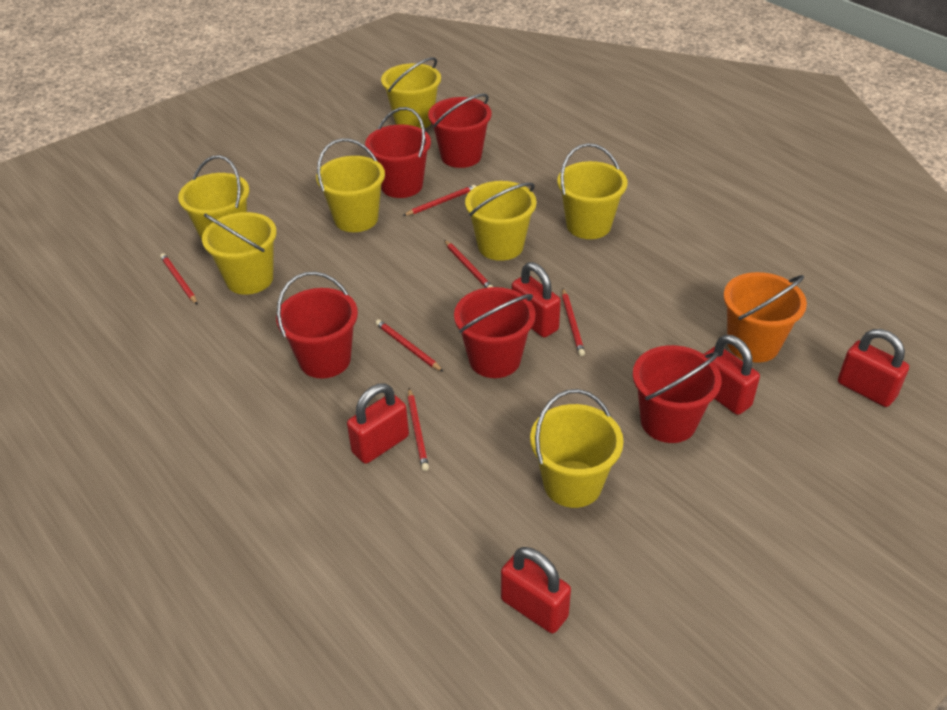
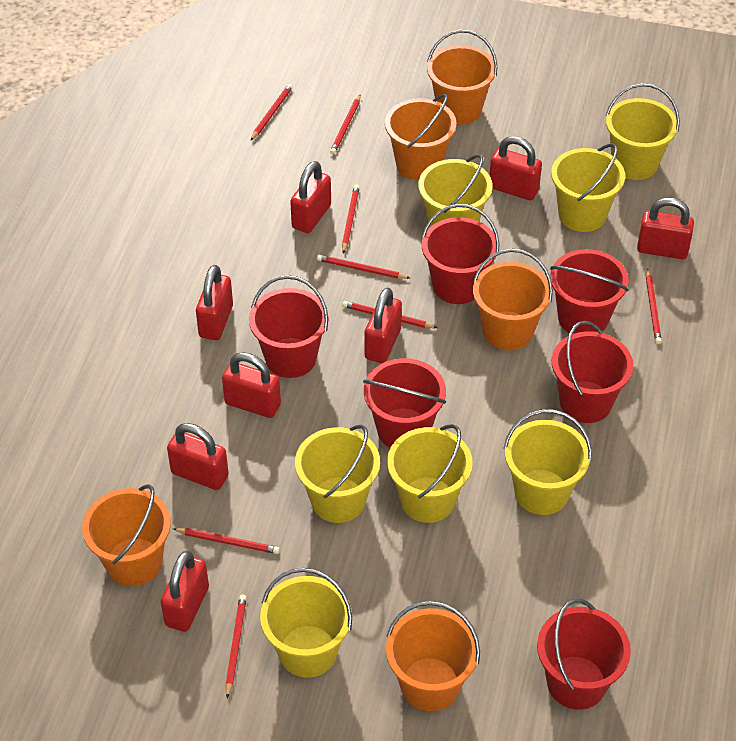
orange bucket: 1 -> 5
red bucket: 5 -> 6
red padlock: 5 -> 8
red pencil: 6 -> 8

